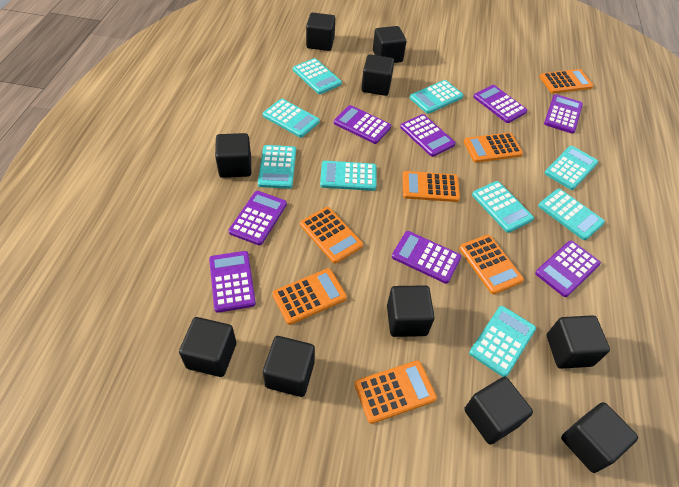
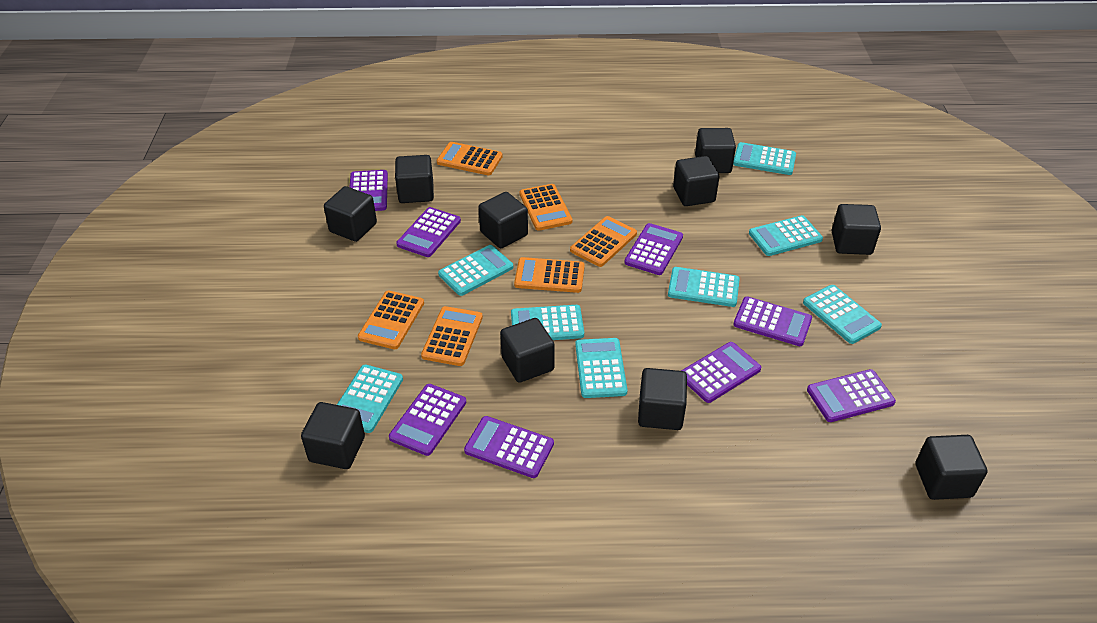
orange calculator: 7 -> 6
turquoise calculator: 9 -> 8

